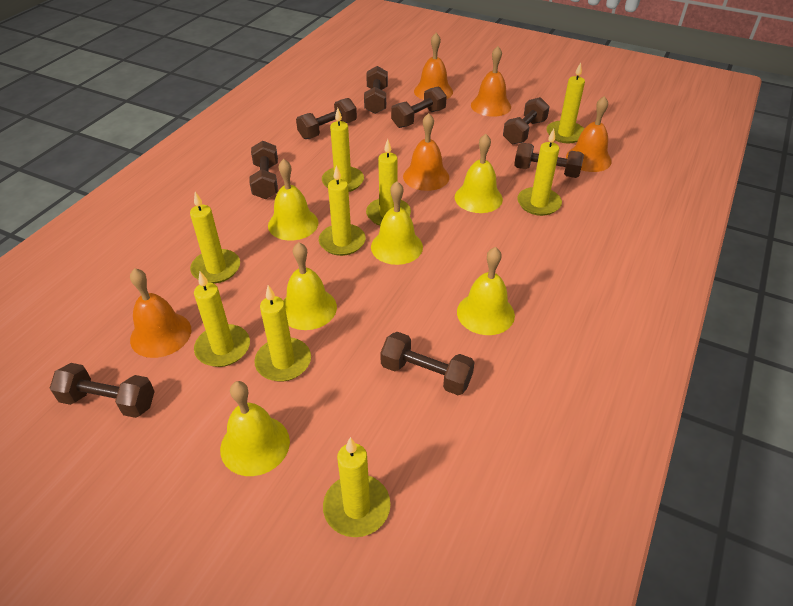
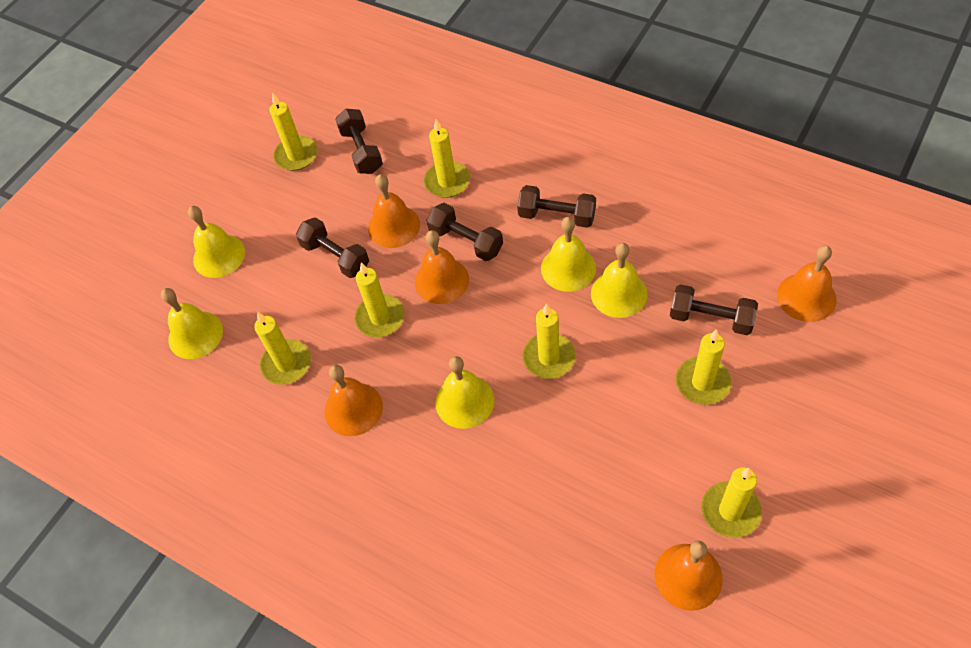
brown dumbbell: 8 -> 5
yellow bell: 6 -> 5
yellow candle: 9 -> 7

